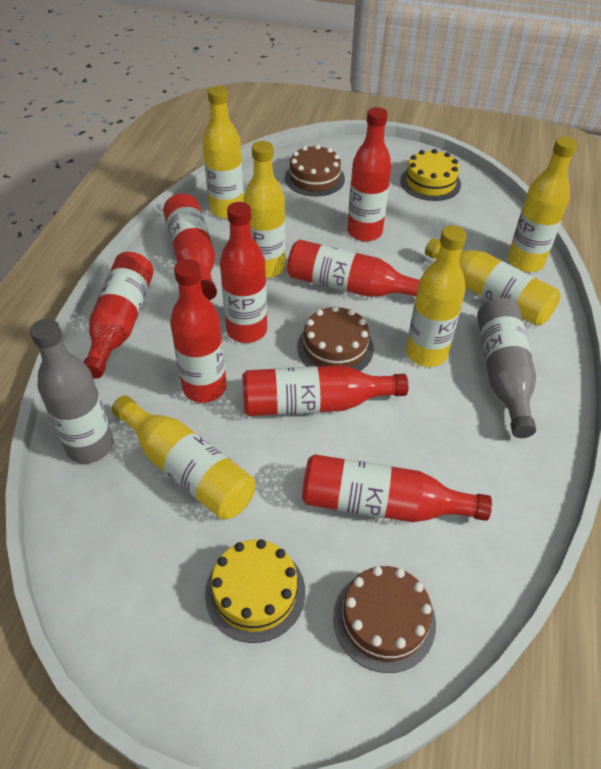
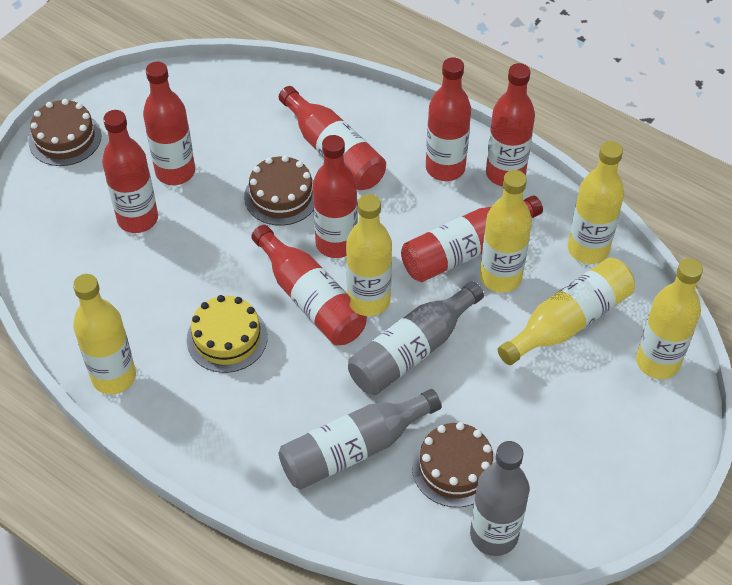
grey bottle: 2 -> 3
yellow cake: 2 -> 1

